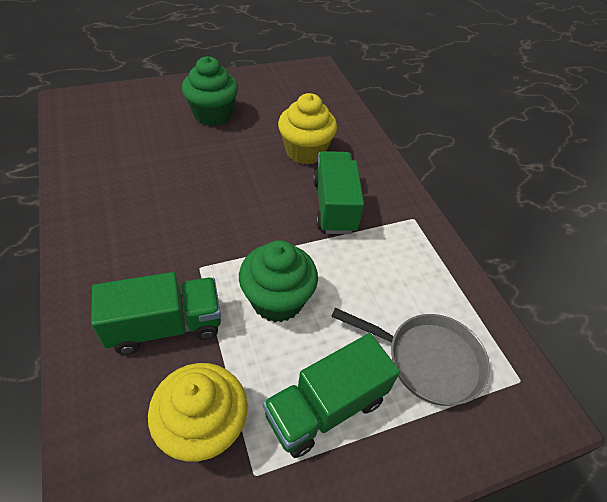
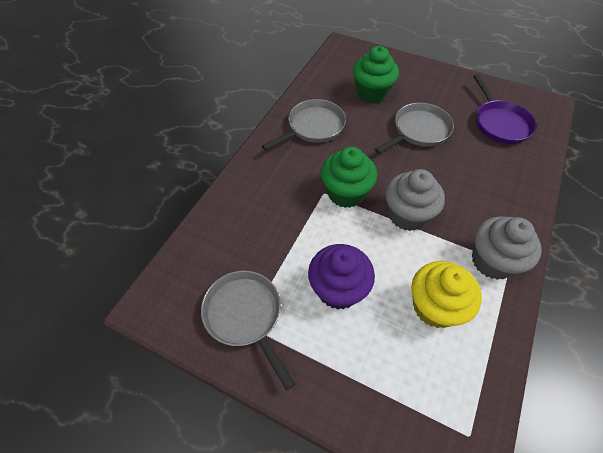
green truck: 3 -> 0
grey cupcake: 0 -> 2
grey pan: 1 -> 3
purple cupcake: 0 -> 1
purple pan: 0 -> 1
yellow cupcake: 2 -> 1

